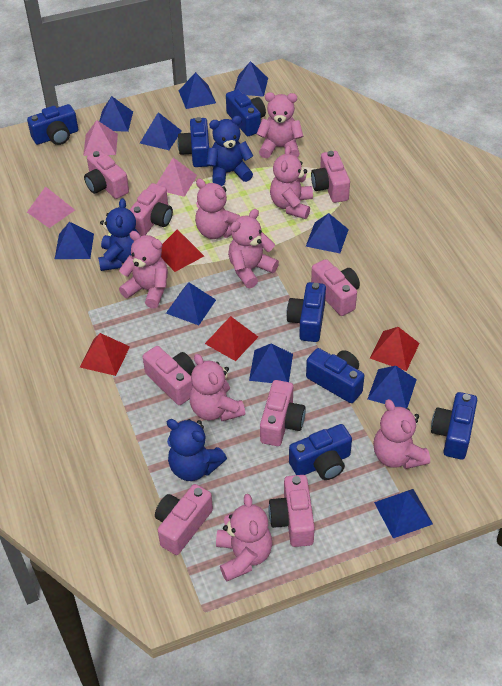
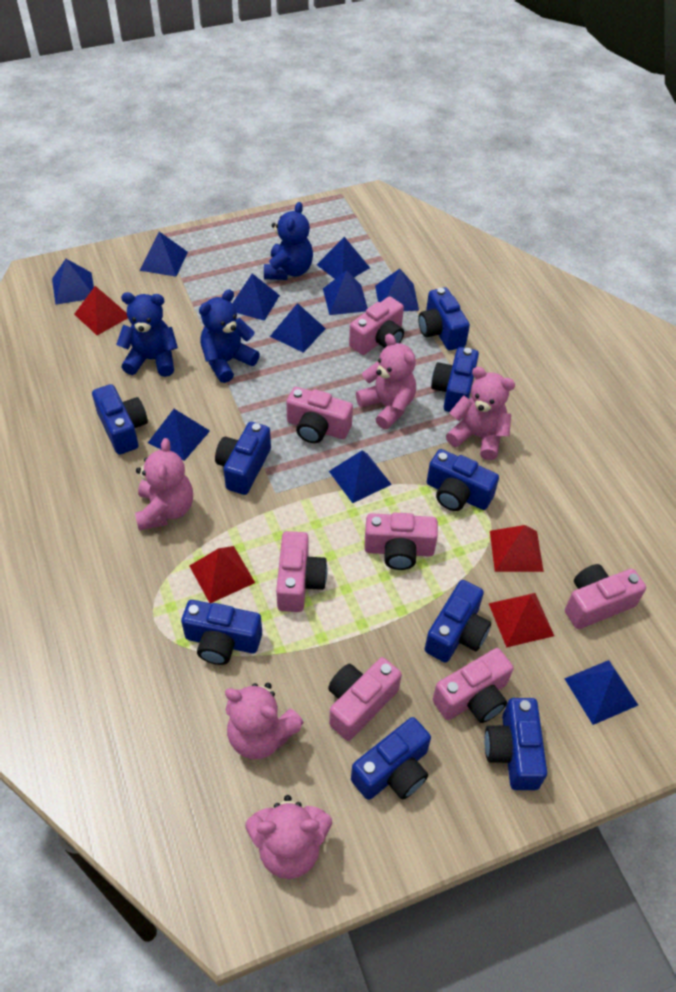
blue camera: 7 -> 9
pink camera: 8 -> 7
pink pyramid: 3 -> 0
pink teddy bear: 8 -> 5

